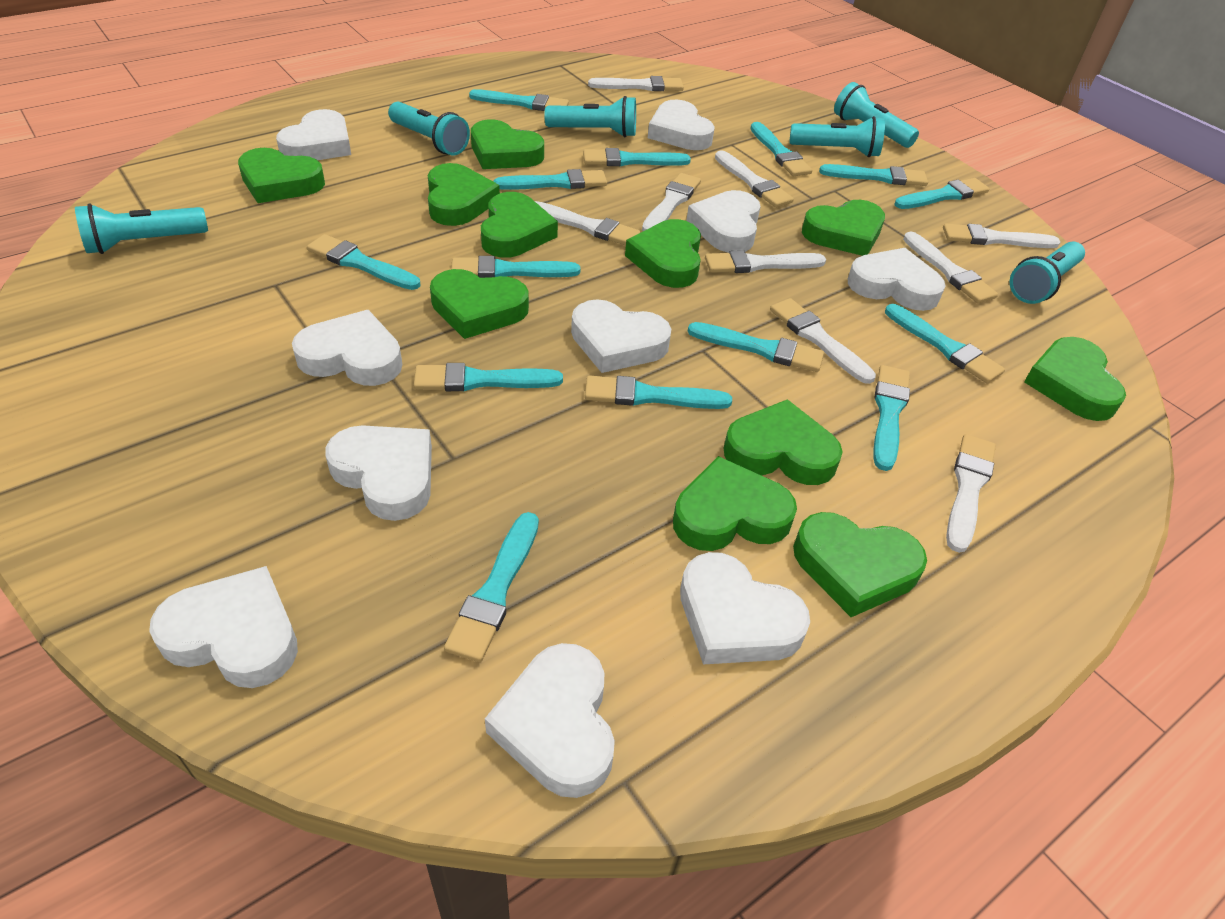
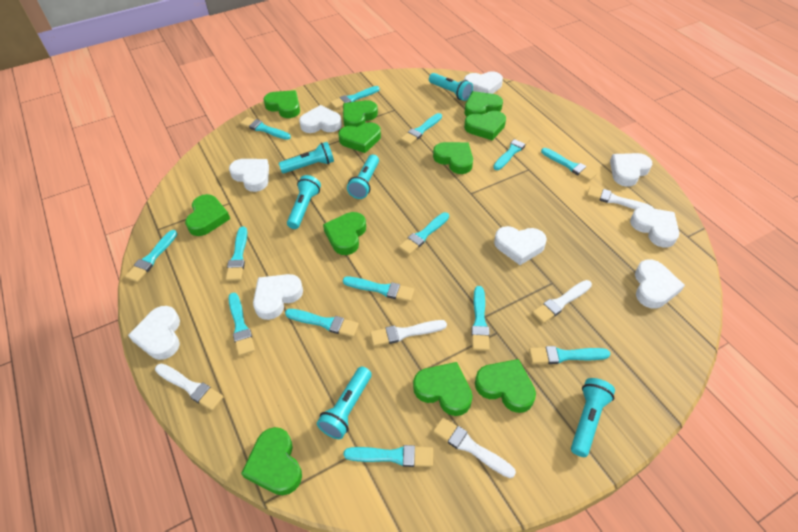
white brush: 9 -> 5
white heart: 10 -> 9

